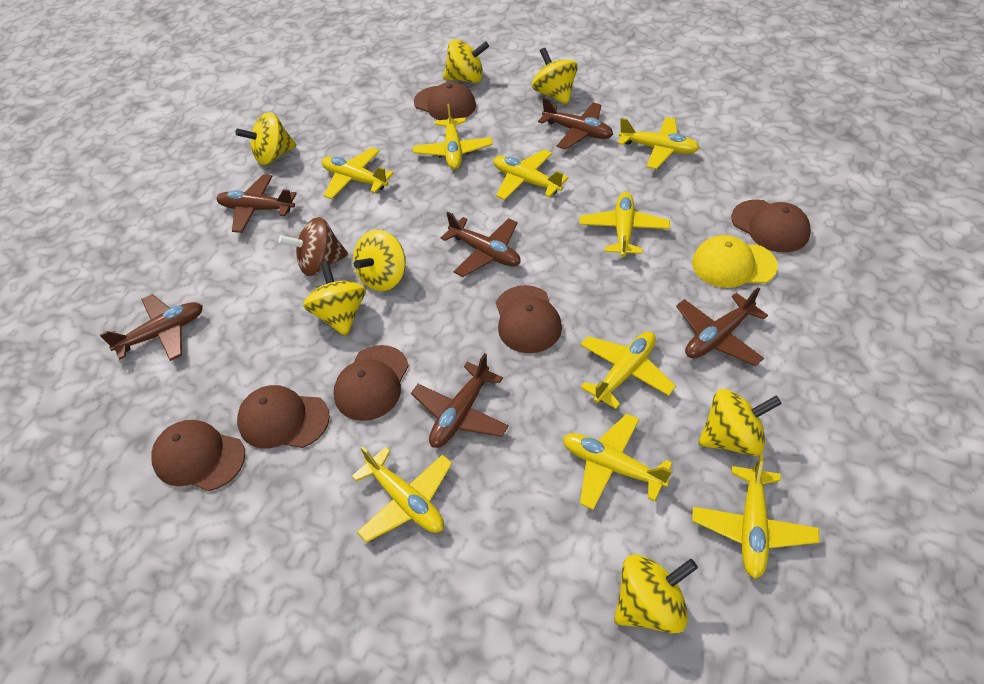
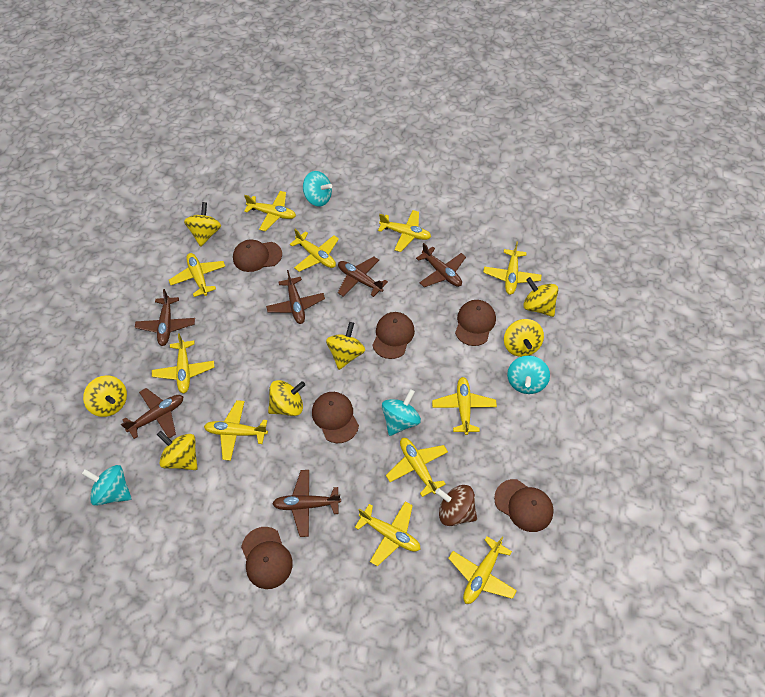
turquoise spinning top: 0 -> 4
yellow cap: 1 -> 0
yellow plane: 9 -> 11

